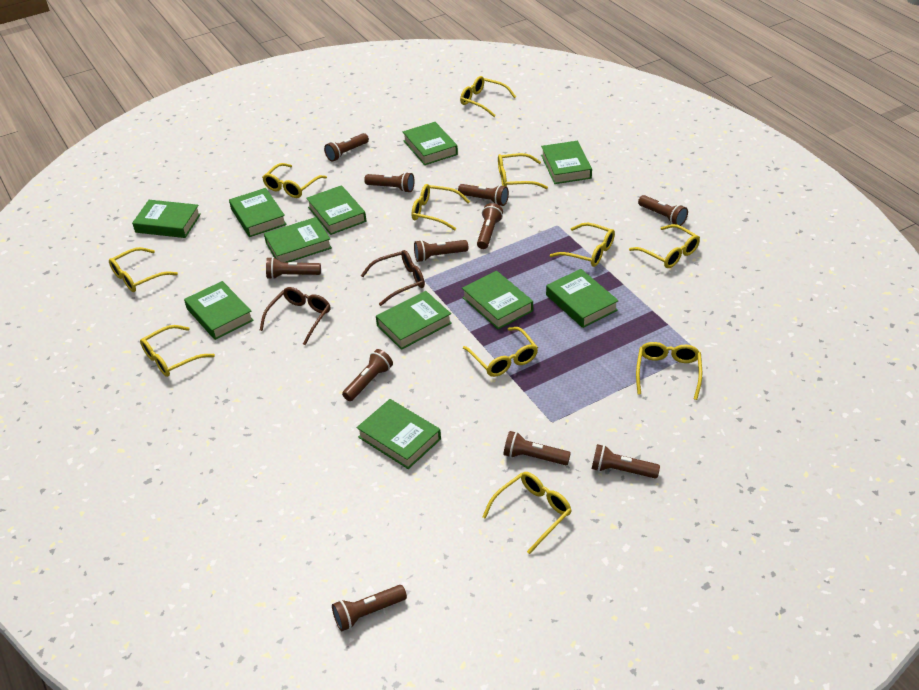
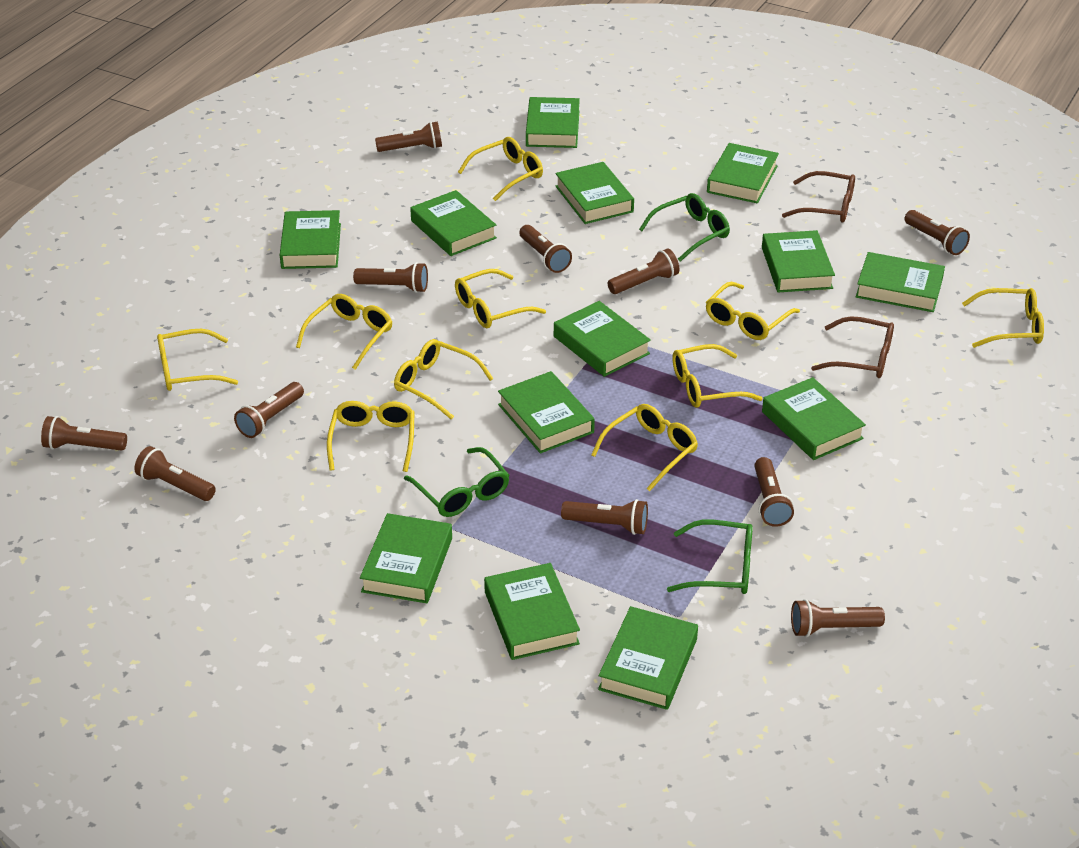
green book: 11 -> 13
green glasses: 0 -> 3
yellow glasses: 11 -> 10

